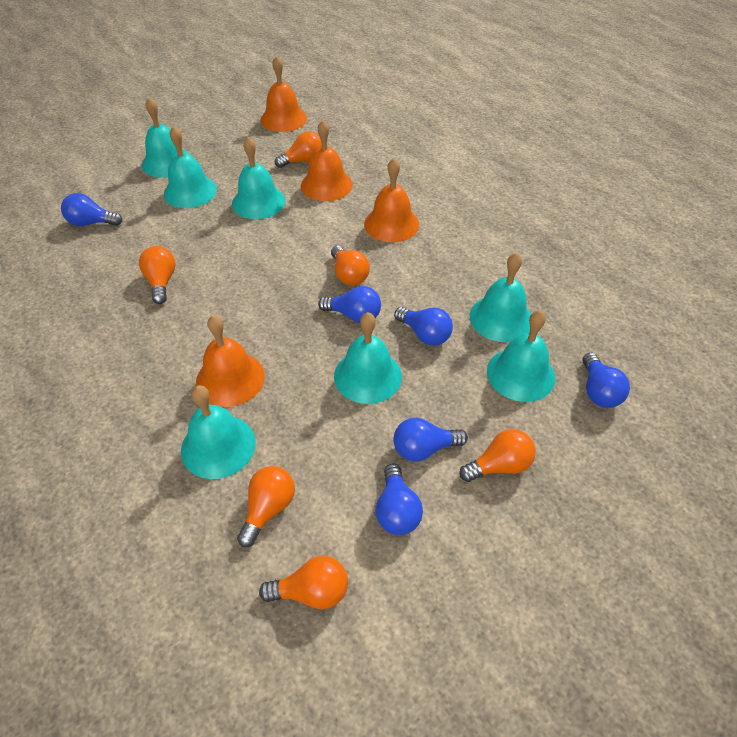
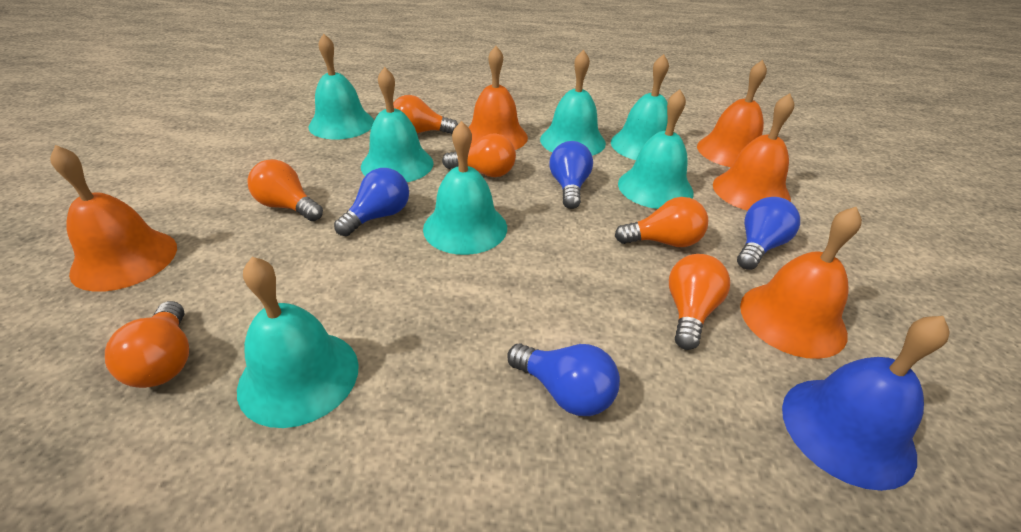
blue bell: 0 -> 1
blue light bulb: 6 -> 4
orange bell: 4 -> 5

